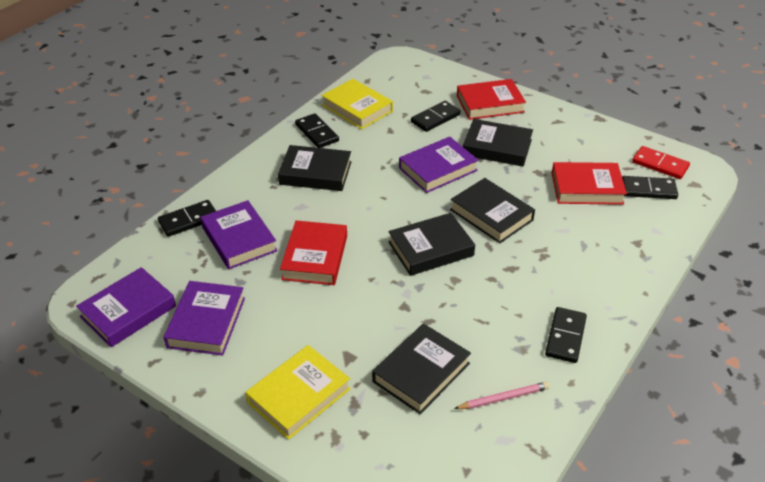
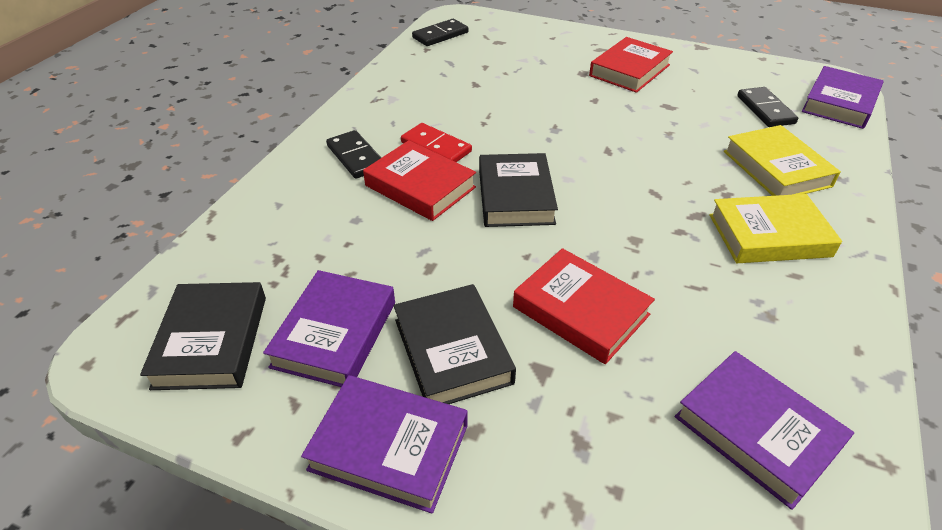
black book: 5 -> 3
black domino: 5 -> 3
pink pencil: 1 -> 0

